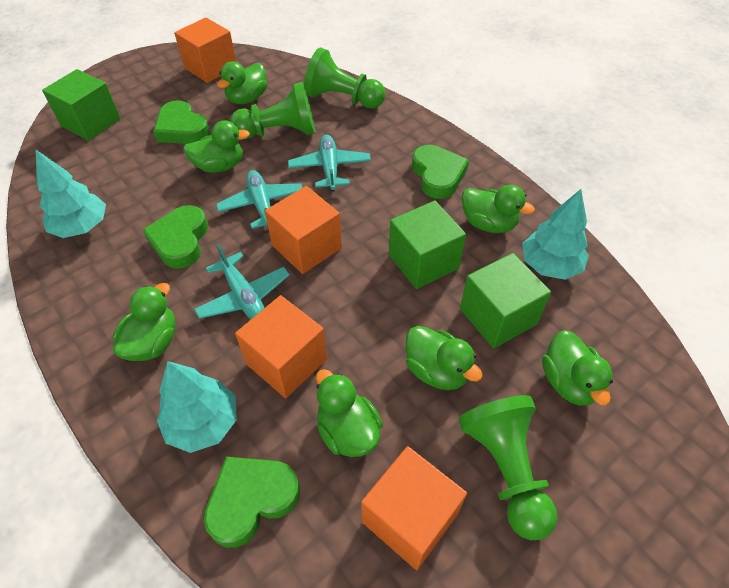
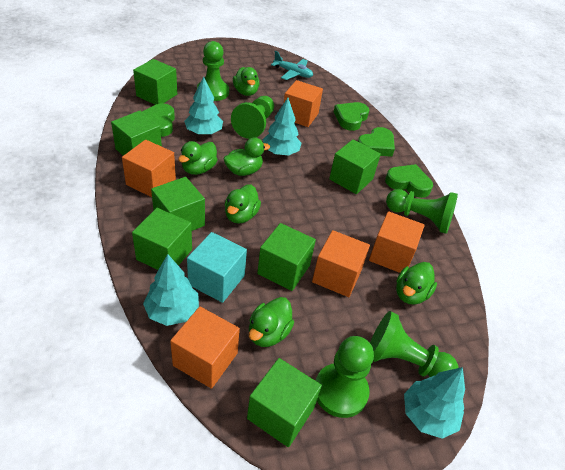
green cube: 3 -> 7
green duck: 7 -> 6
green pawn: 3 -> 5
orange cube: 4 -> 5
turquoise cube: 0 -> 1
turquoise plane: 3 -> 1
turquoise tree: 3 -> 4

